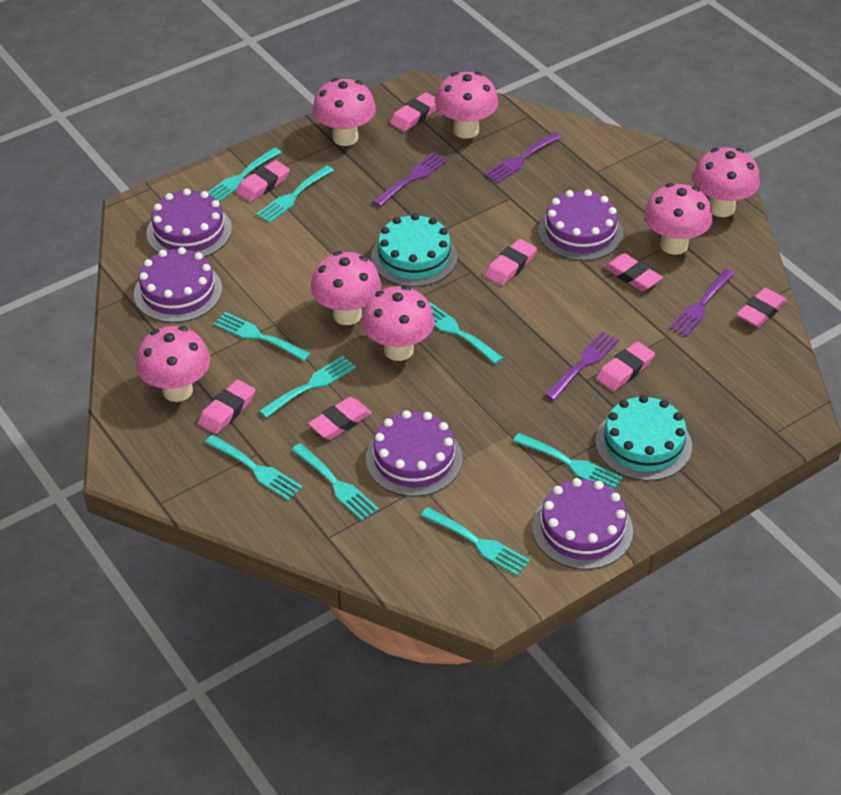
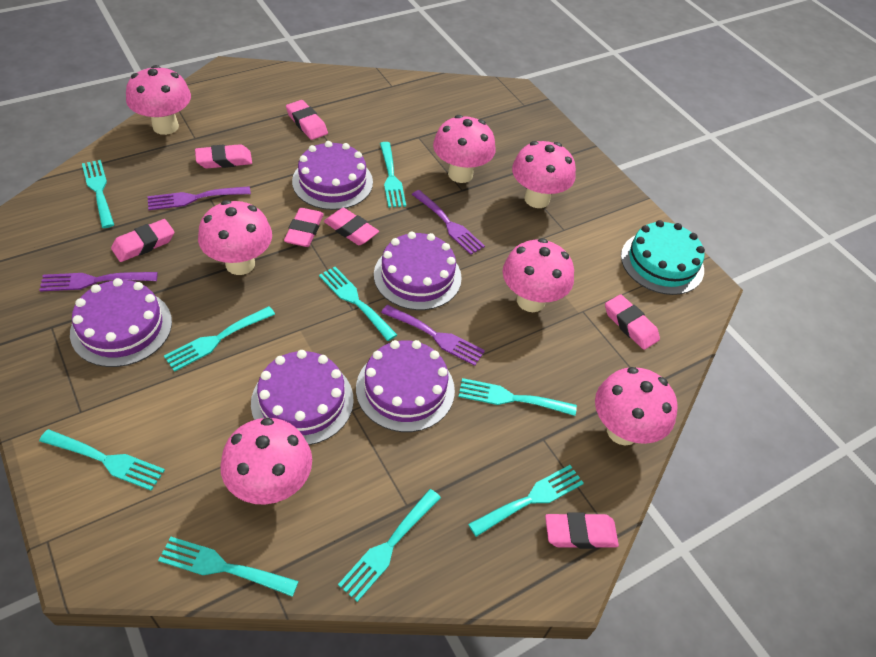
pink eraser: 8 -> 7
turquoise cake: 2 -> 1

